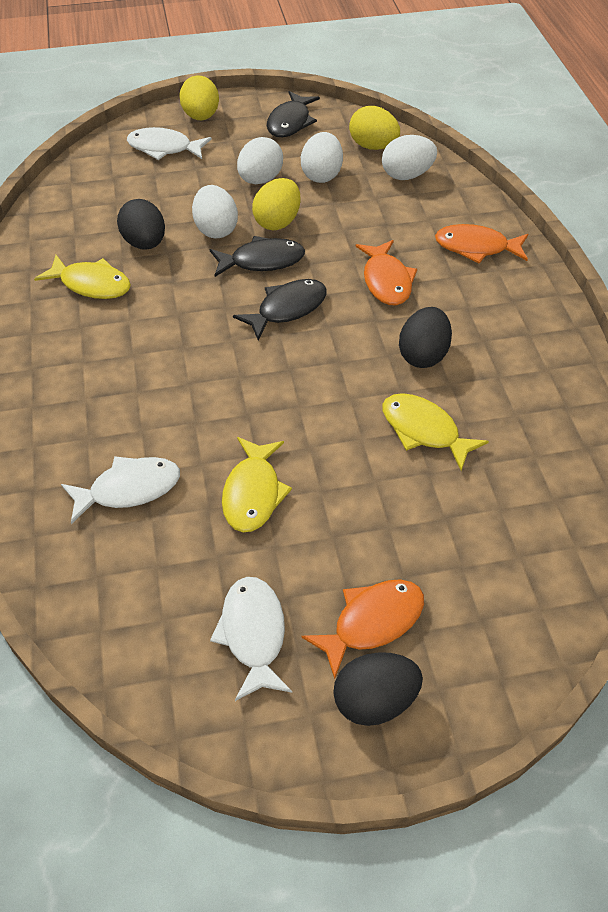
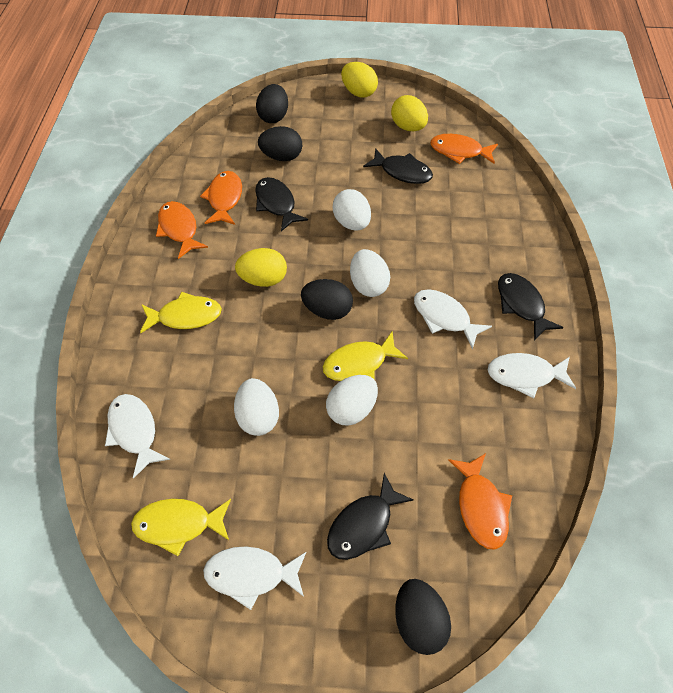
black egg: 3 -> 4
black fish: 3 -> 4
orange fish: 3 -> 4
white fish: 3 -> 4

